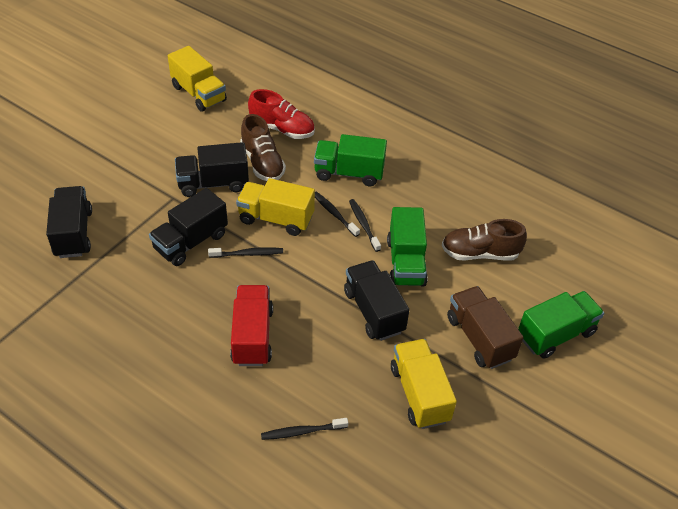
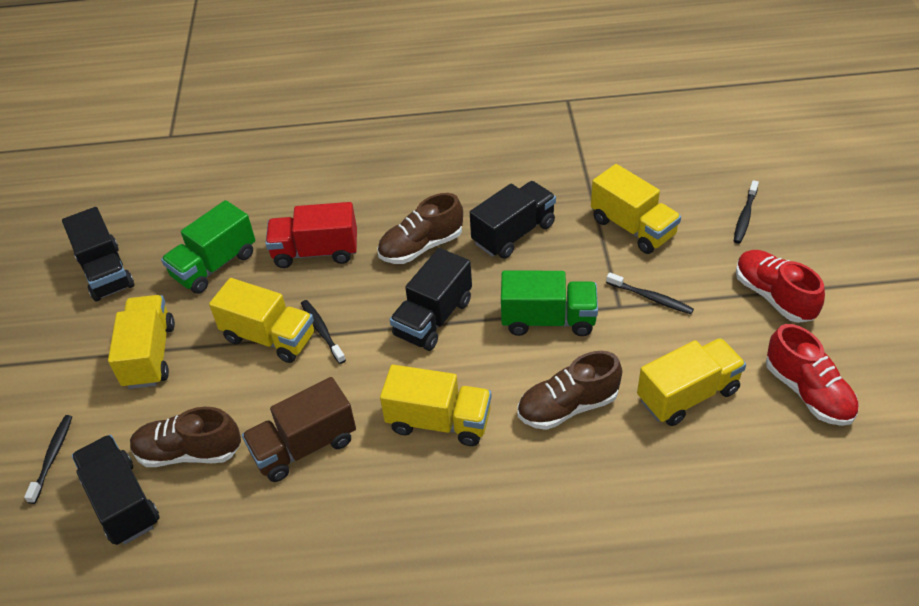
brown shoe: 2 -> 3
green truck: 3 -> 2
red shoe: 1 -> 2
yellow truck: 3 -> 5

